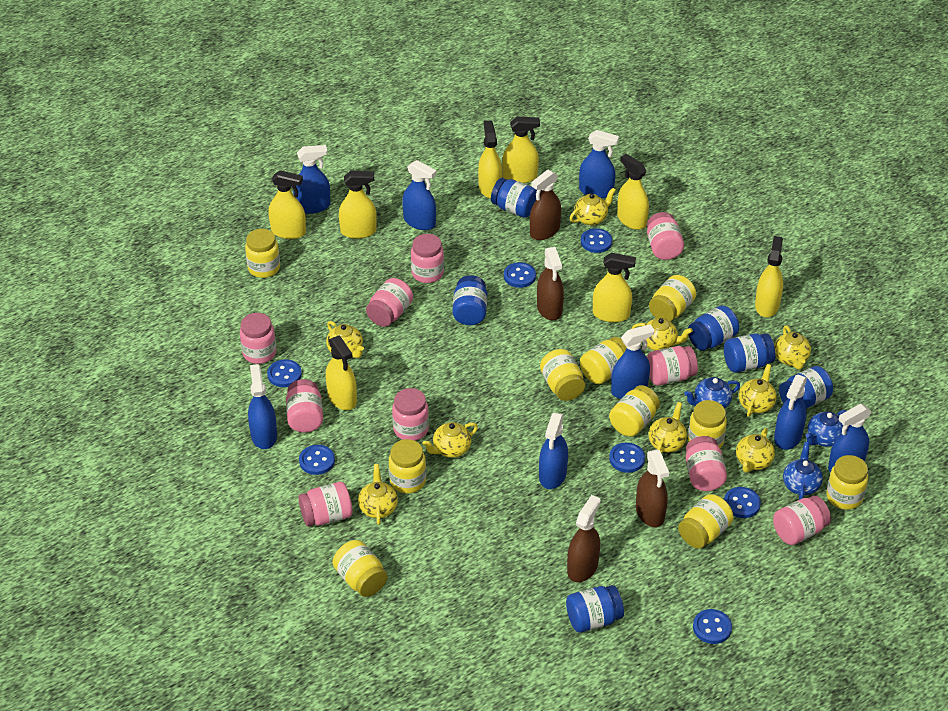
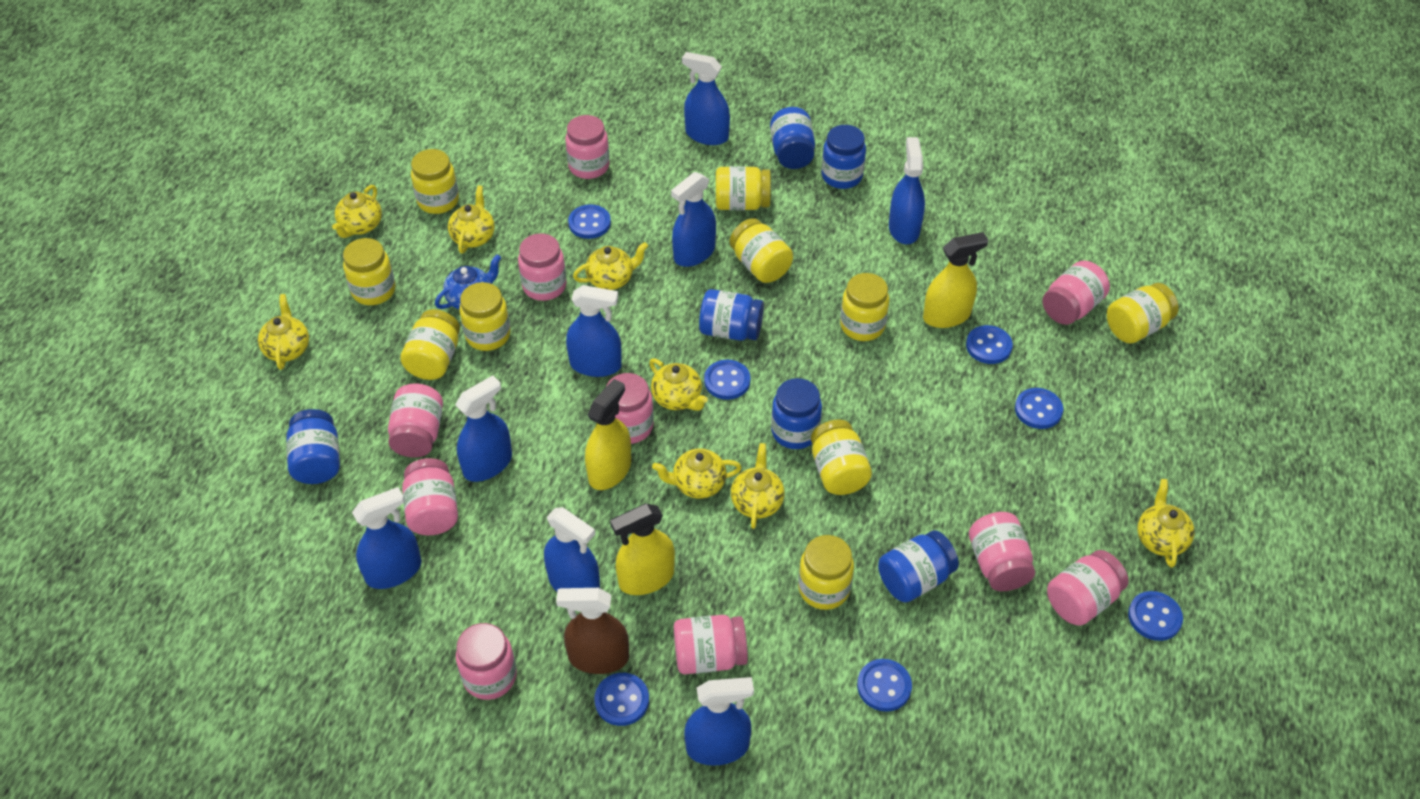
blue teapot: 3 -> 1
brown spray bottle: 4 -> 1
yellow spray bottle: 8 -> 3
yellow teapot: 9 -> 8

